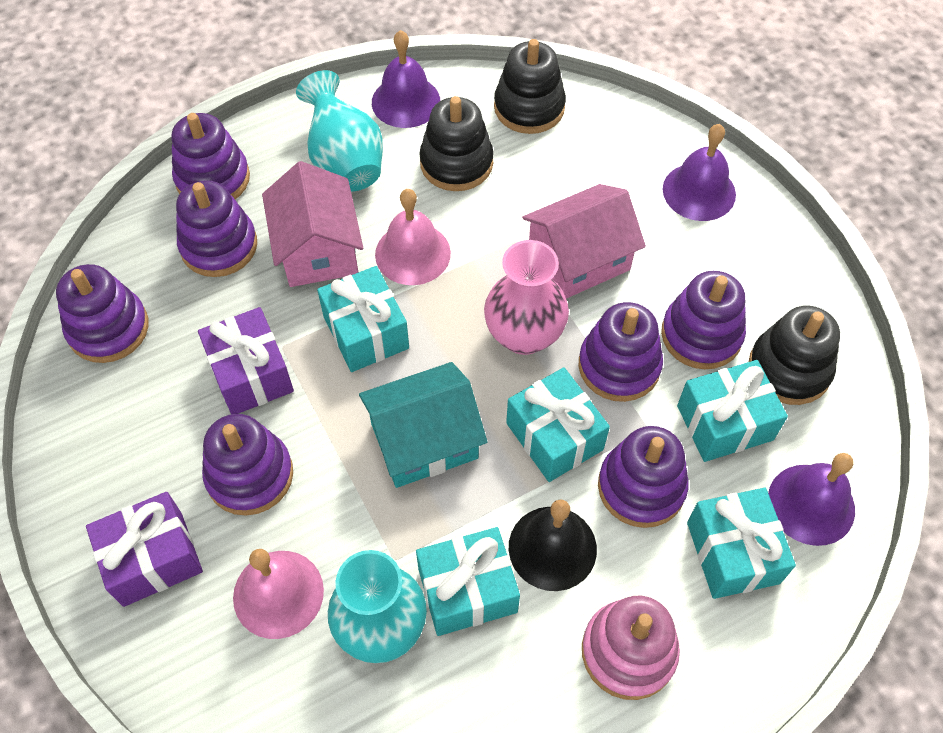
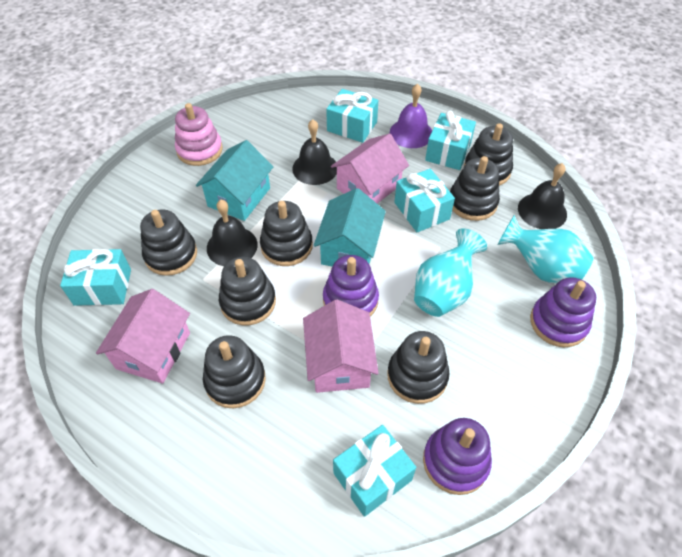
black bell: 1 -> 3
black stacking toy: 3 -> 7
pink bell: 2 -> 0
pink house: 2 -> 3
pink vase: 1 -> 0
purple bell: 3 -> 1
purple gift: 2 -> 0
purple stacking toy: 7 -> 3
turquoise house: 1 -> 2

